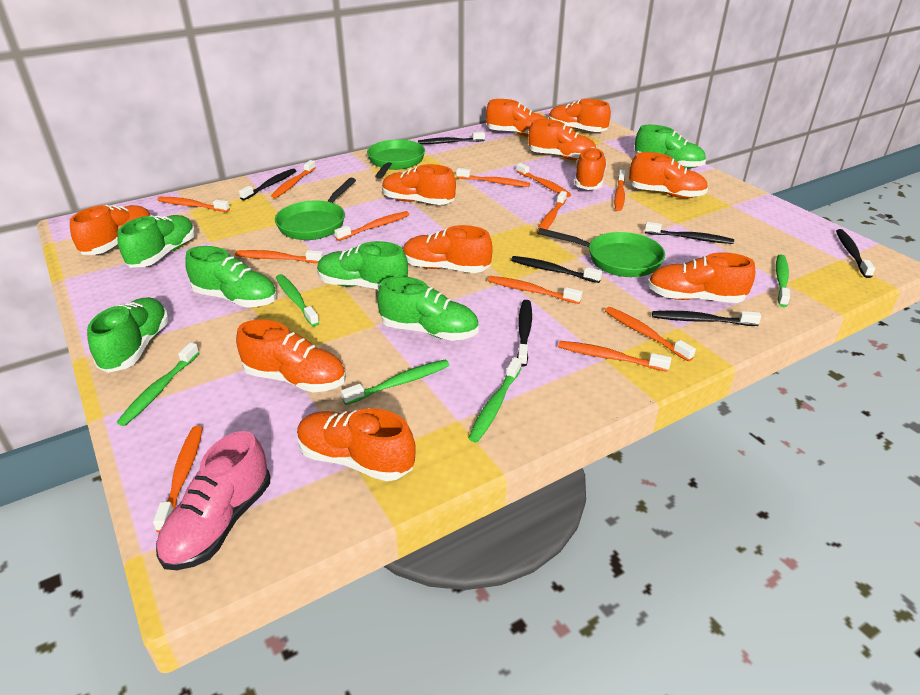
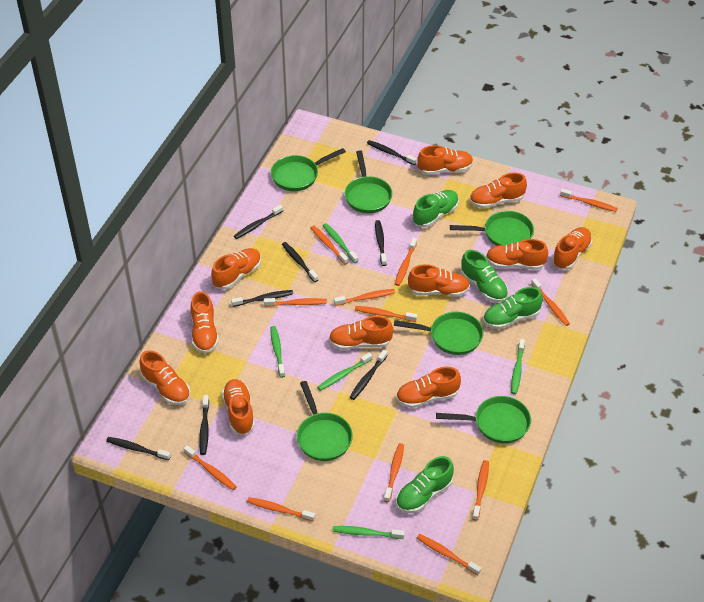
black toothbrush: 7 -> 8
green pan: 3 -> 6
green shoe: 6 -> 4
pink shoe: 1 -> 0

